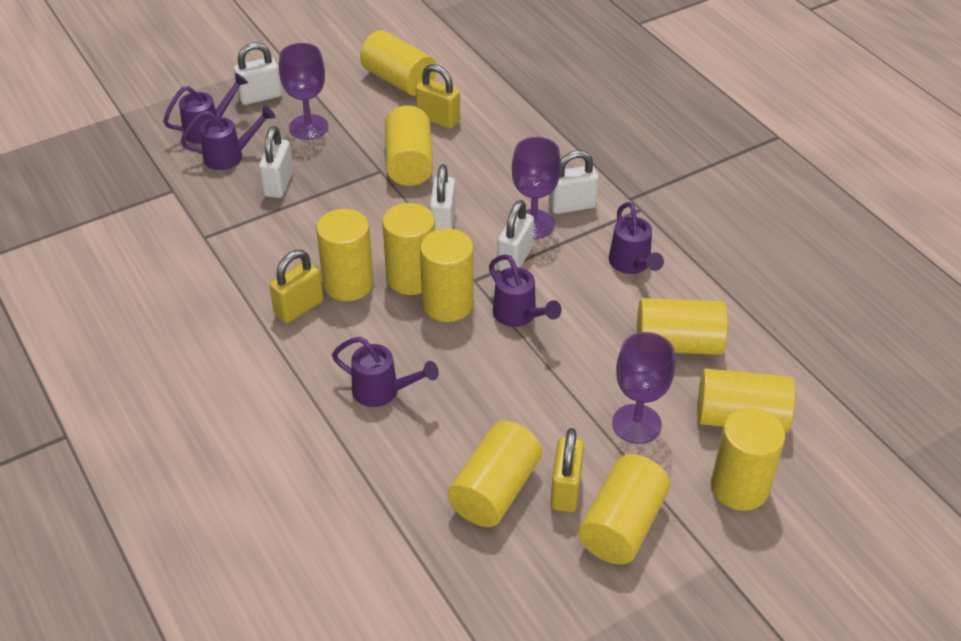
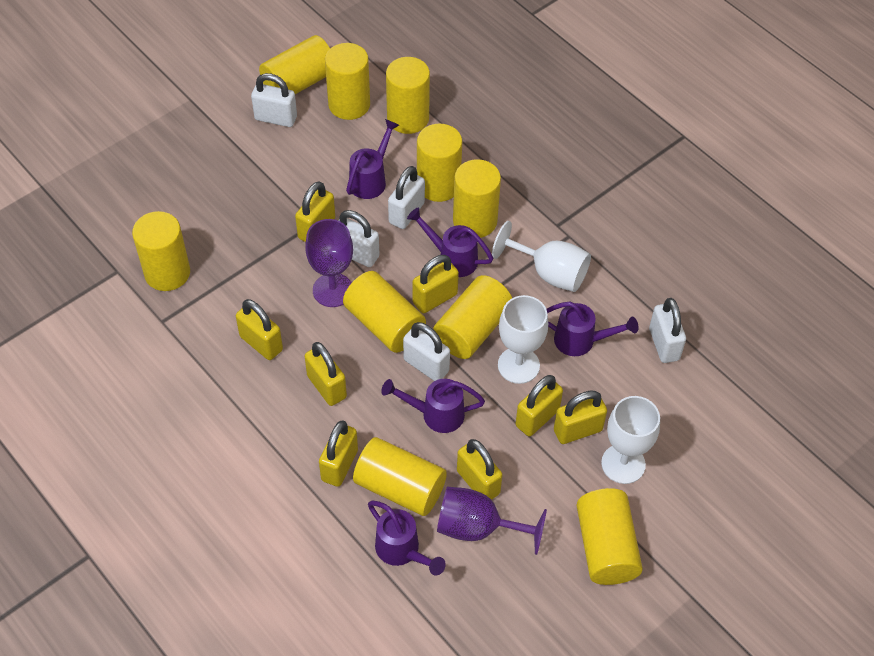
purple goblet: 3 -> 2
white goblet: 0 -> 3
yellow padlock: 3 -> 8

